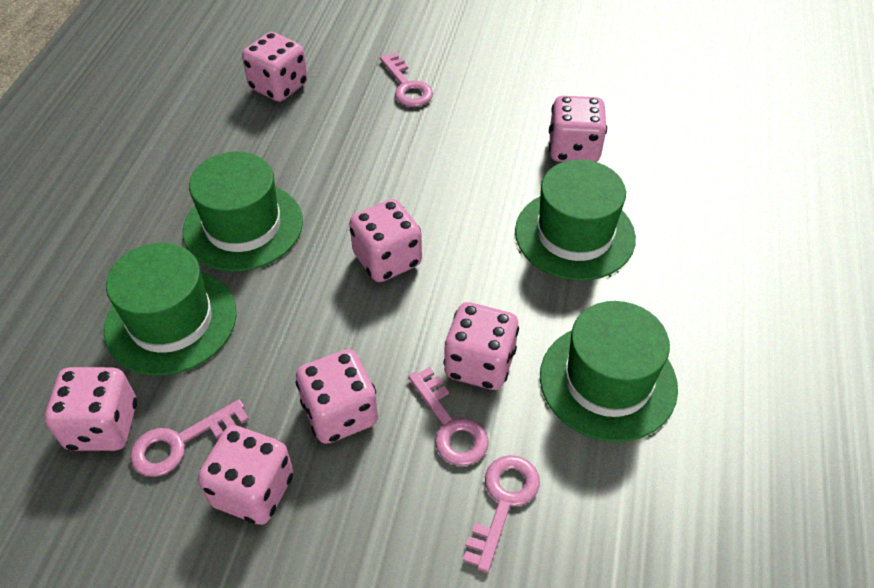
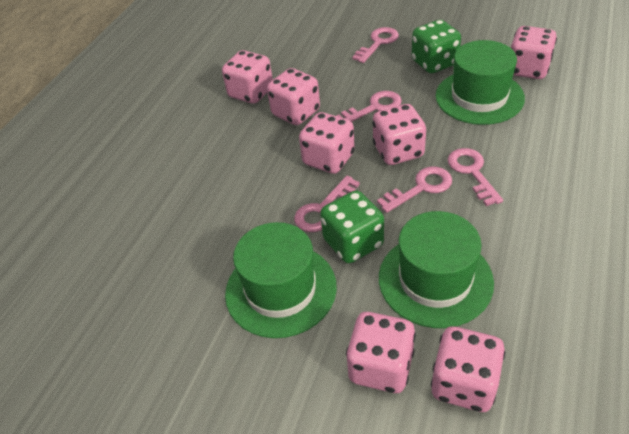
green dice: 0 -> 2
green hat: 4 -> 3
pink key: 4 -> 5

